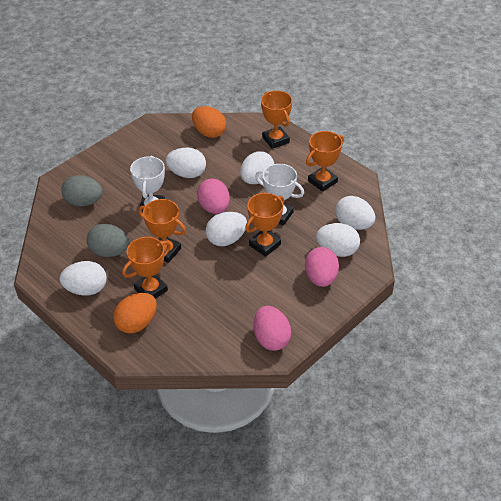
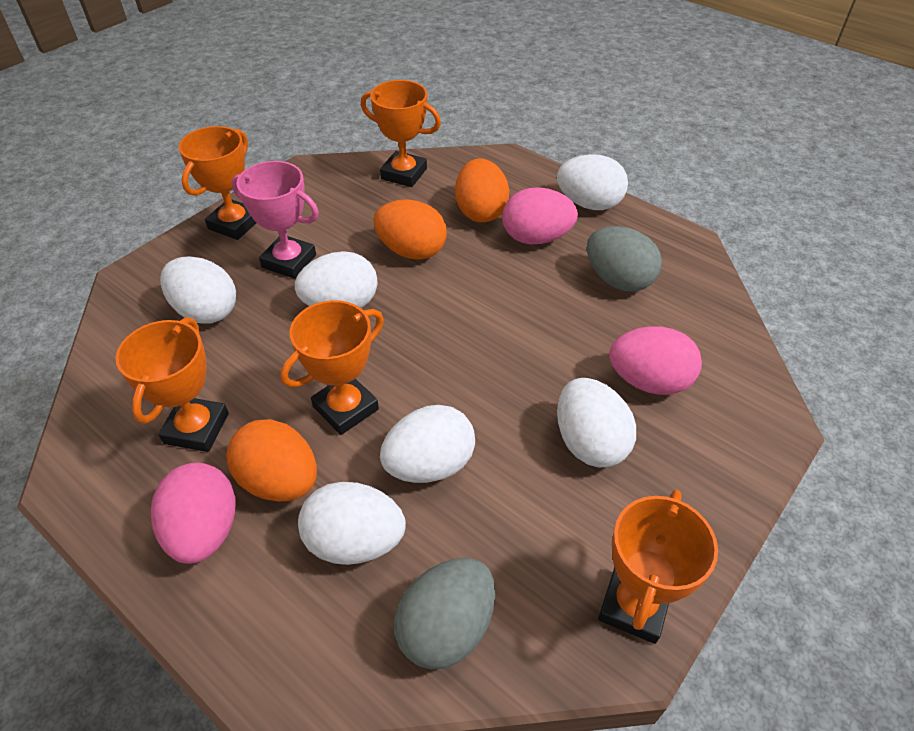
orange egg: 2 -> 3
pink trophy: 0 -> 1
white trophy: 2 -> 0

